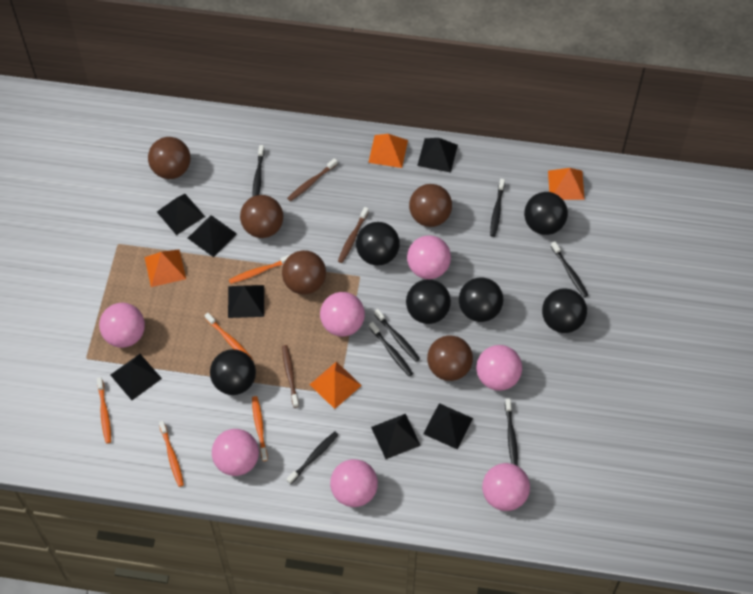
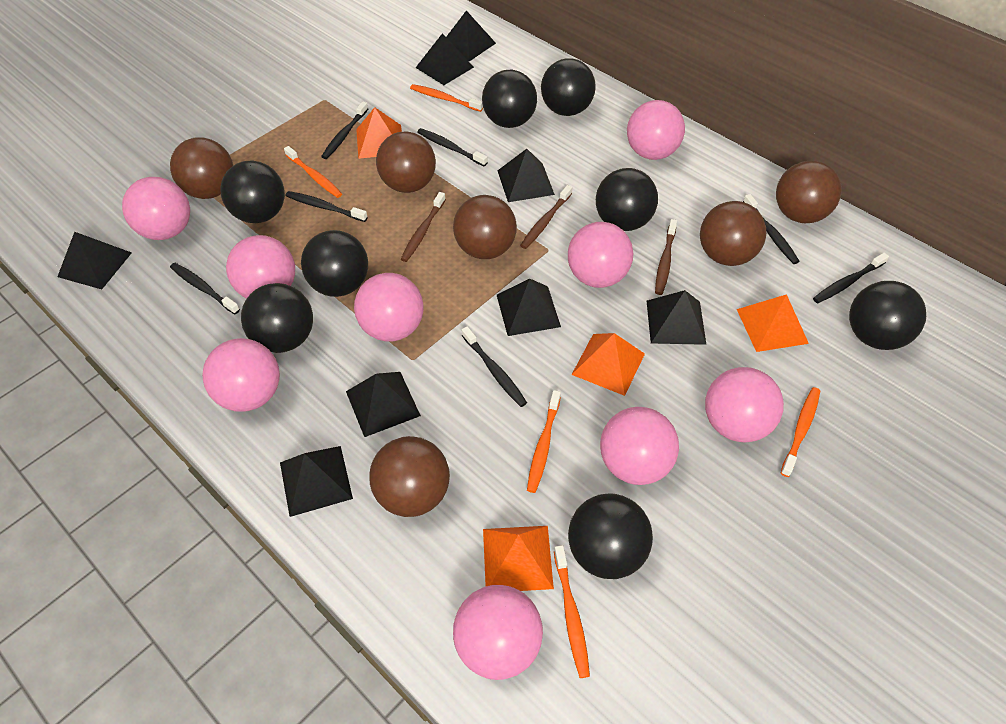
black ball: 6 -> 8
black pyramid: 7 -> 8
brown ball: 5 -> 6
pink ball: 7 -> 9

